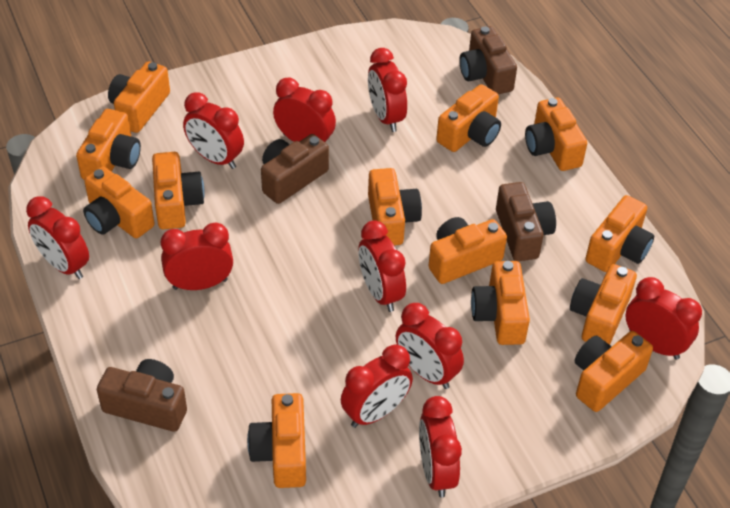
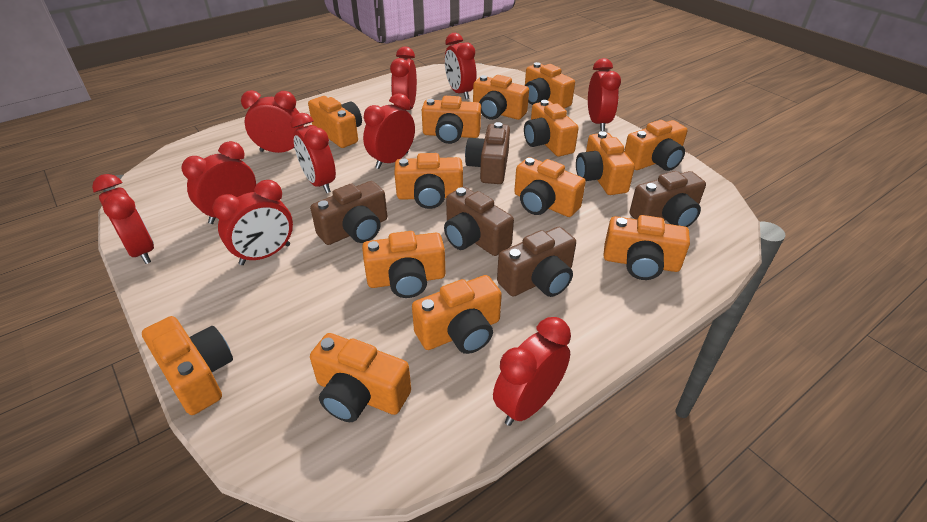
brown camera: 4 -> 5
orange camera: 13 -> 14

